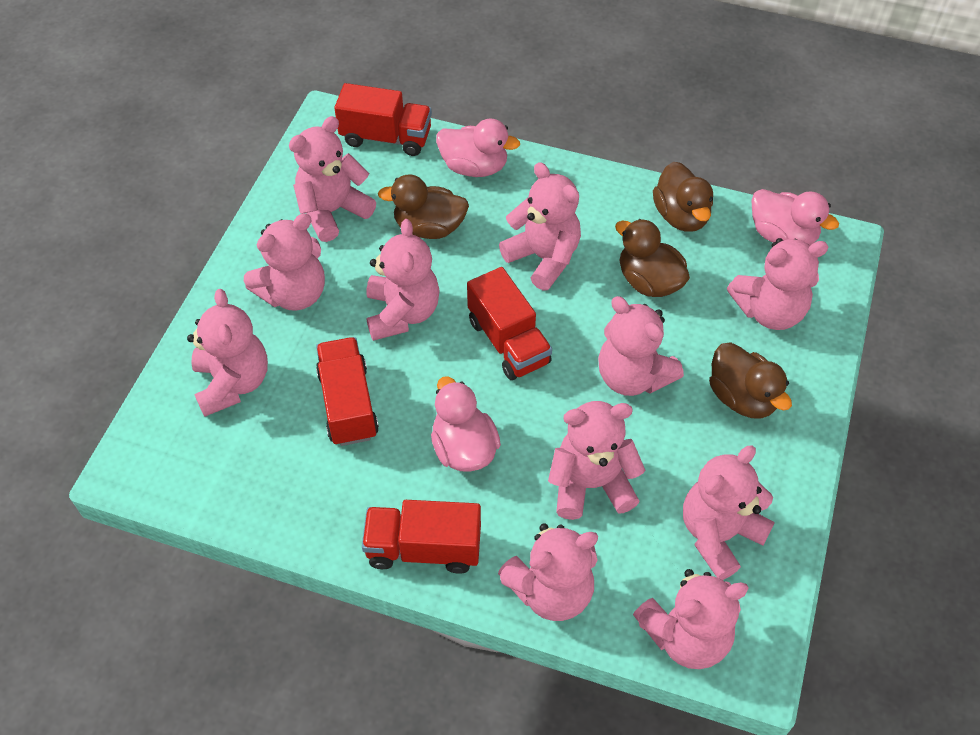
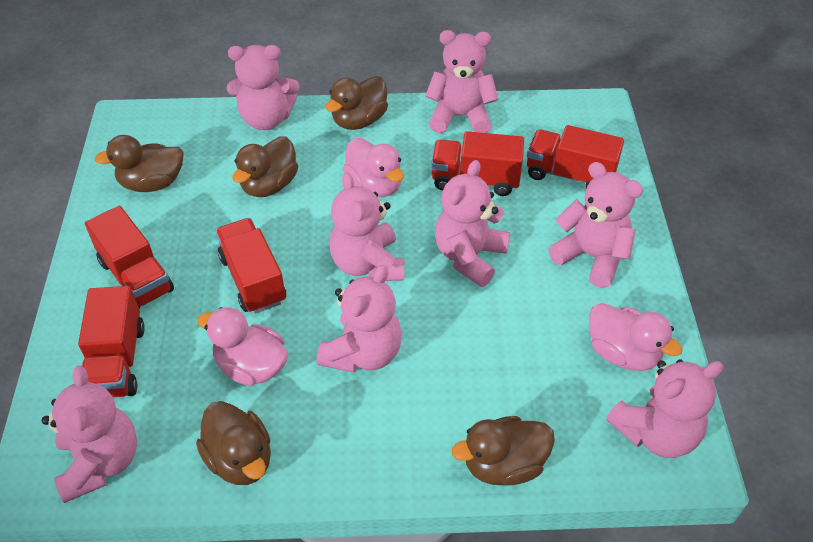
brown duck: 4 -> 5
pink teddy bear: 11 -> 8
red truck: 4 -> 5

